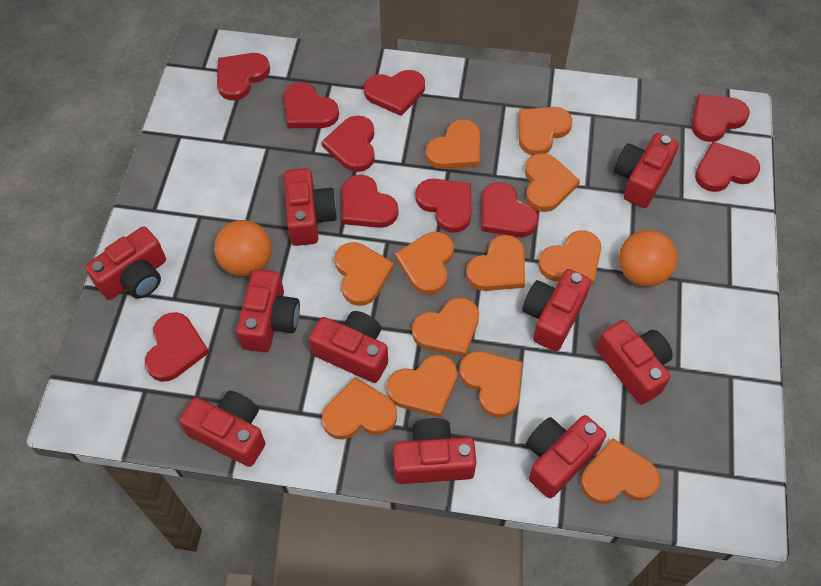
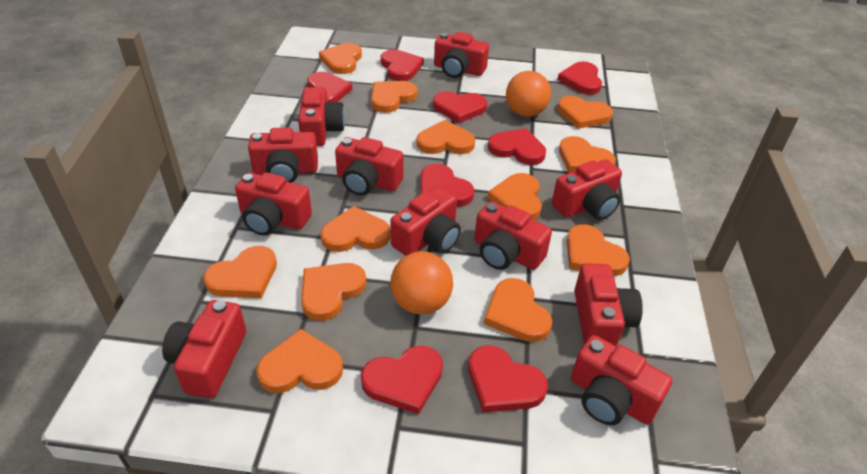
red camera: 10 -> 11
red heart: 10 -> 8

